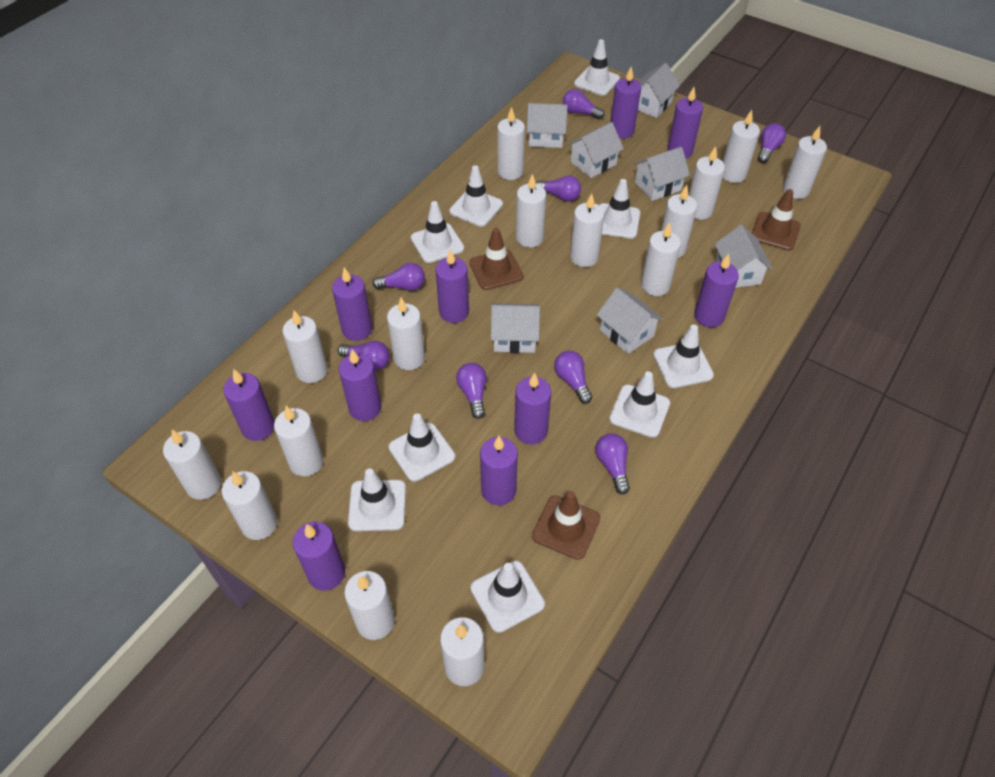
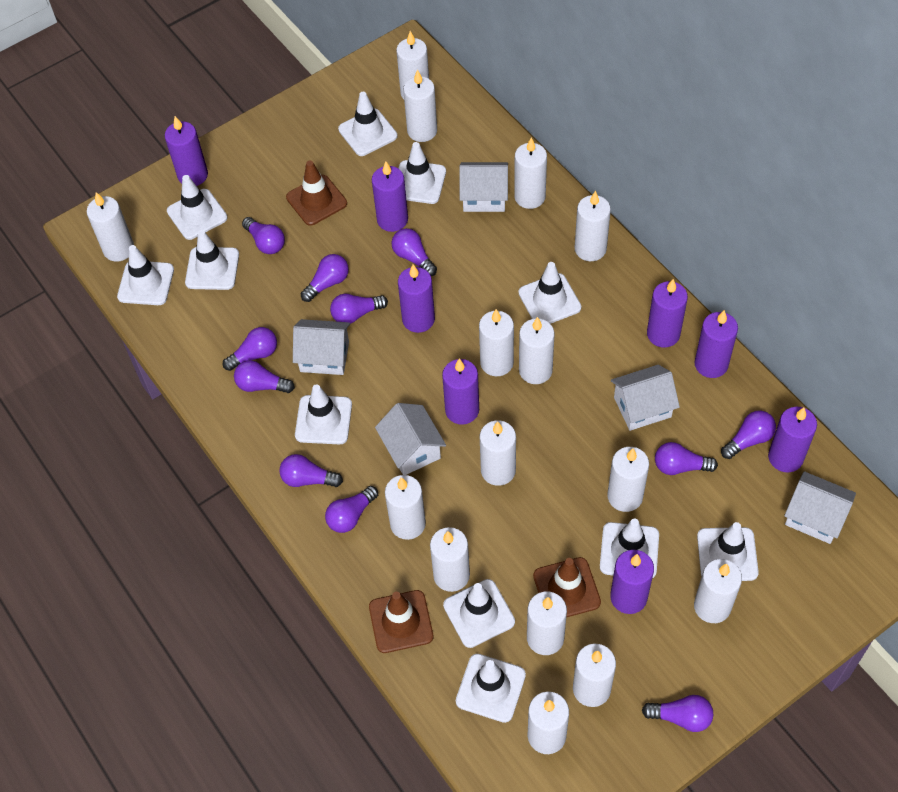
purple candle: 10 -> 8
purple light bulb: 8 -> 11
white house: 7 -> 5
white traffic cone: 9 -> 11

